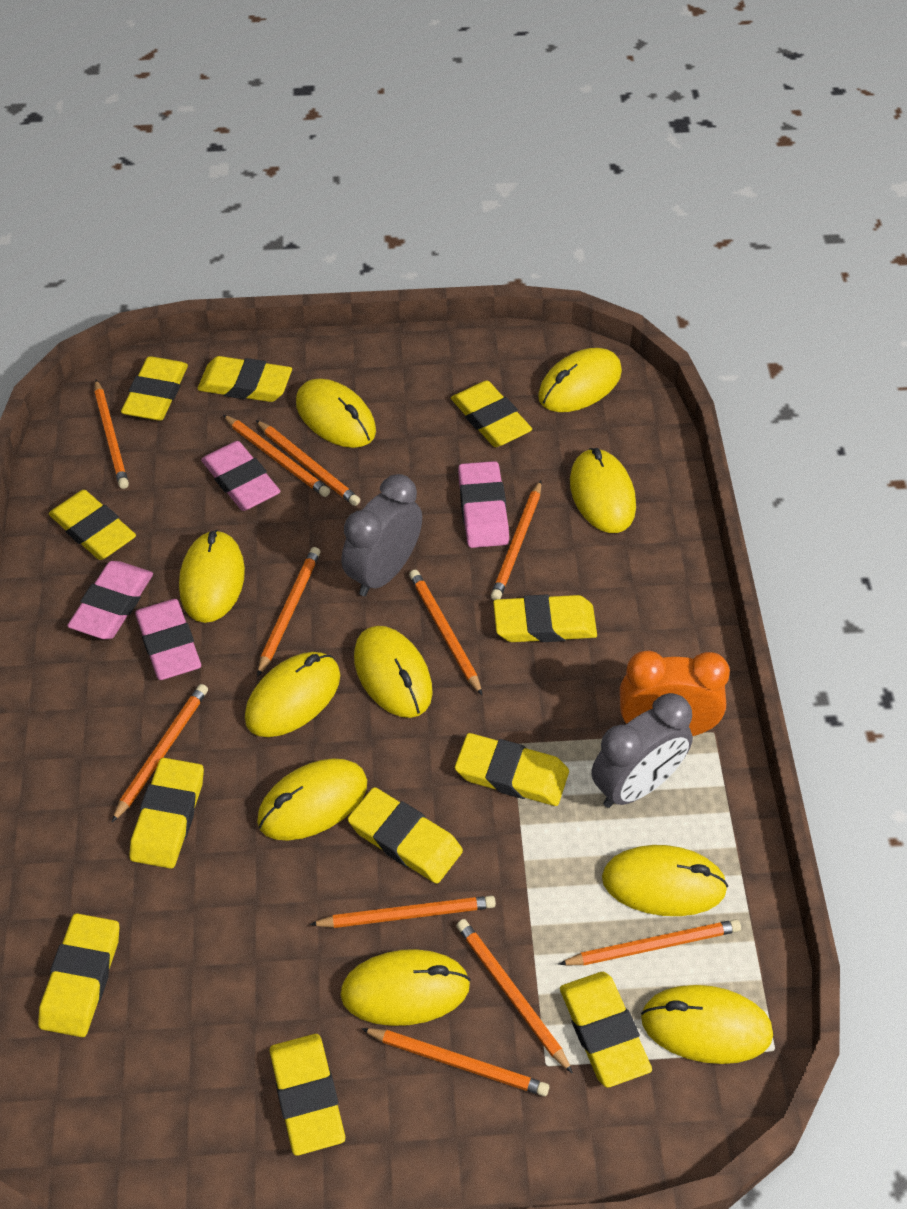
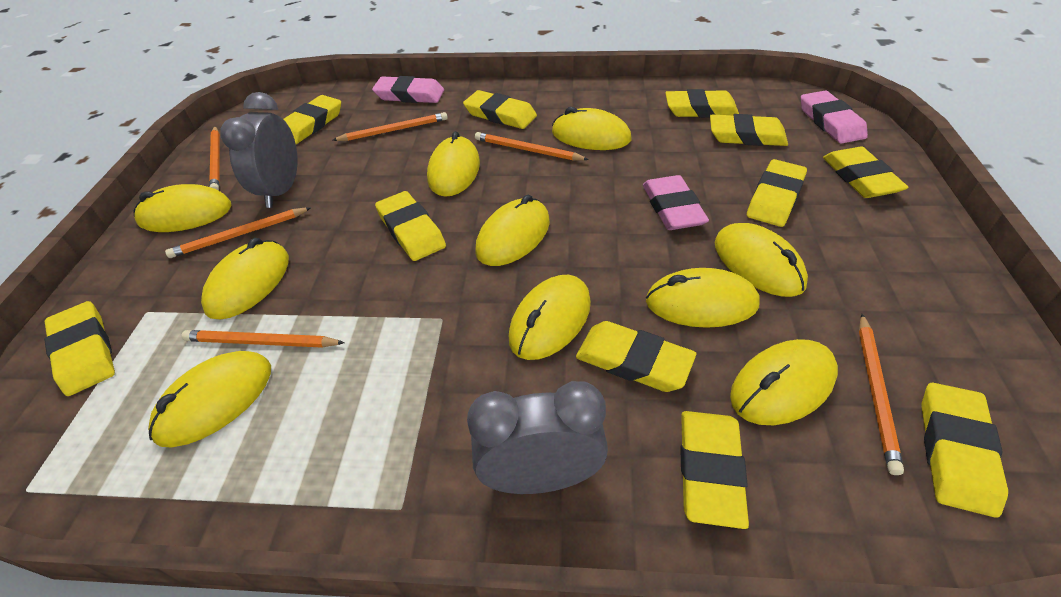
orange clock: 1 -> 0
orange pencil: 11 -> 6
pink eraser: 4 -> 3

